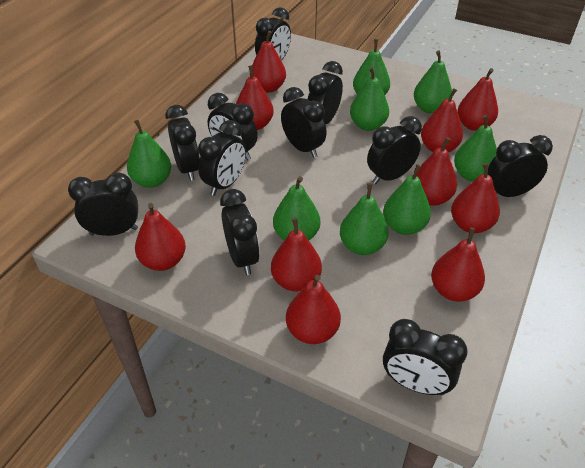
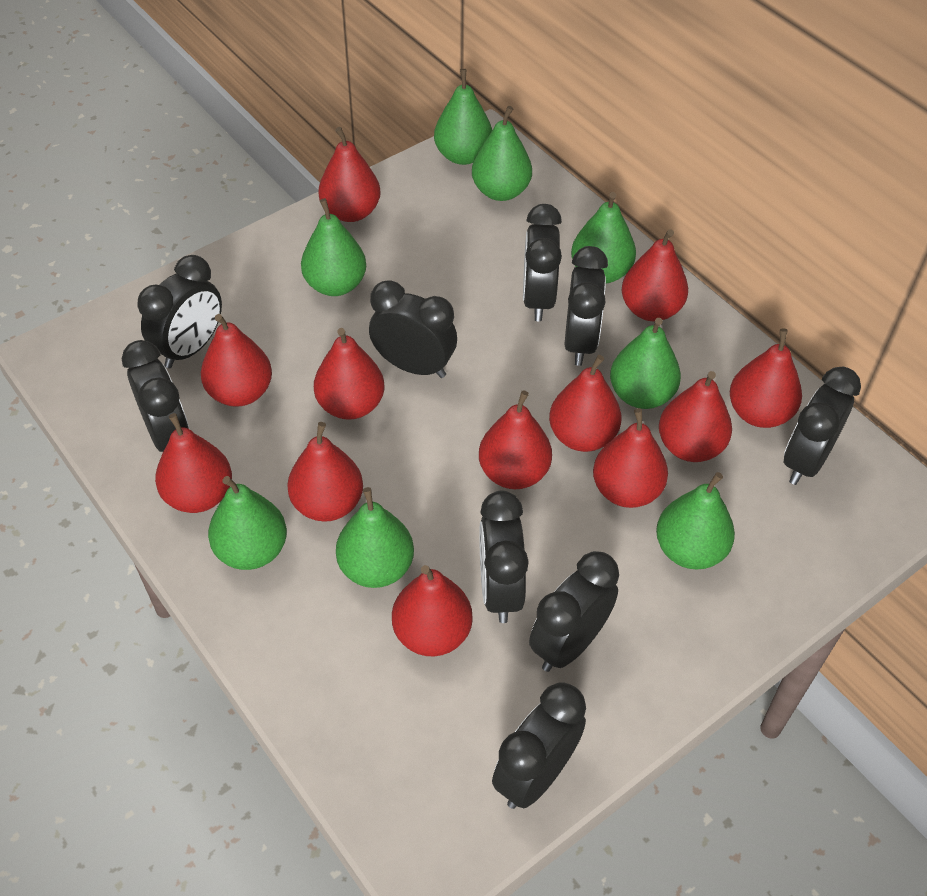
black clock: 11 -> 9
red pear: 10 -> 12

